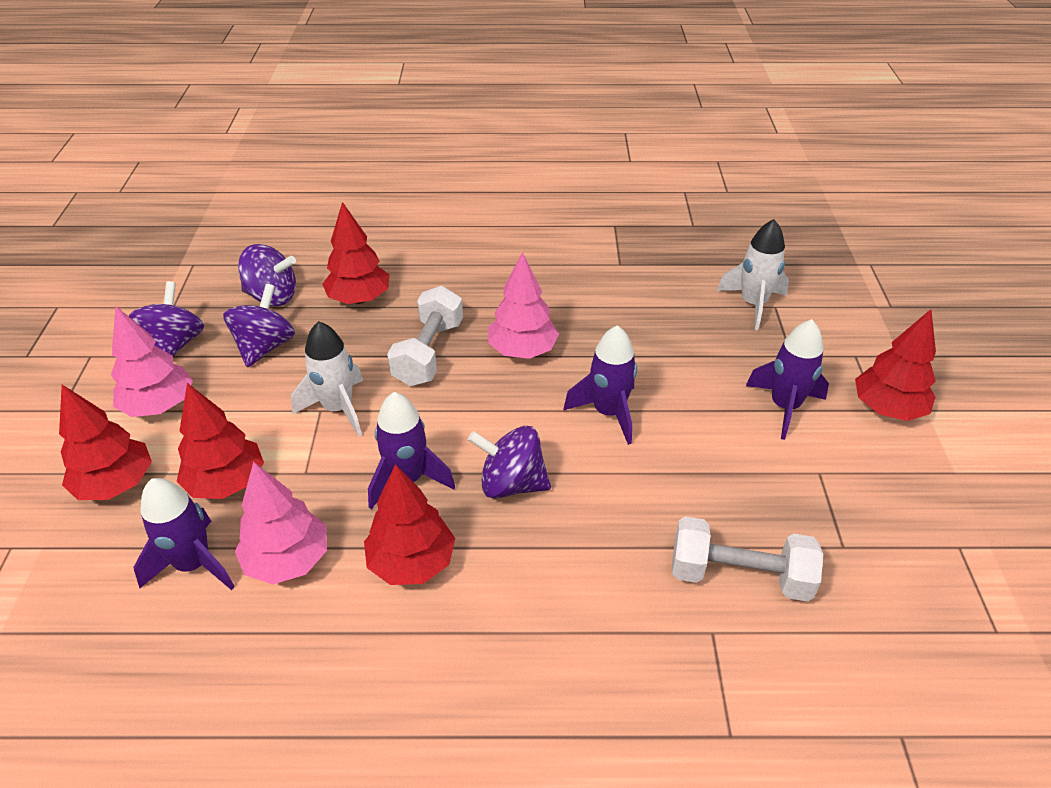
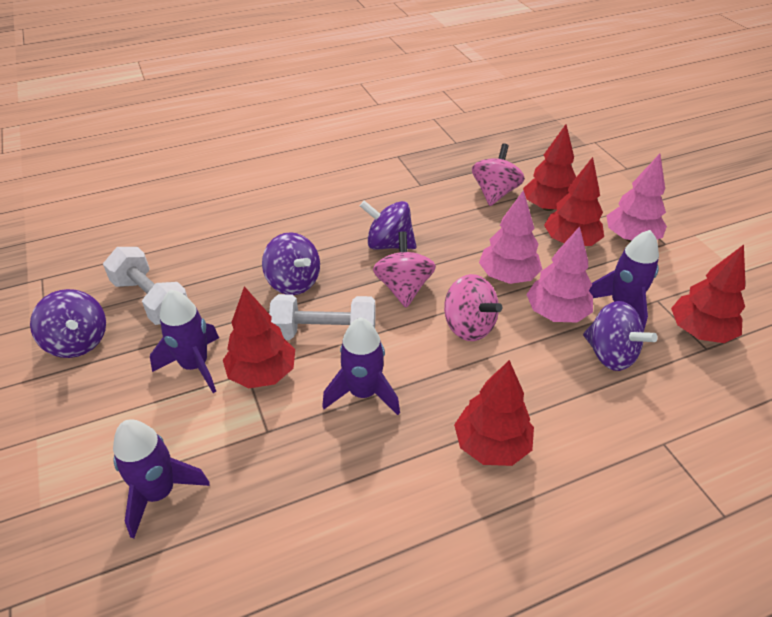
pink spinning top: 0 -> 3
white rocket: 2 -> 0

